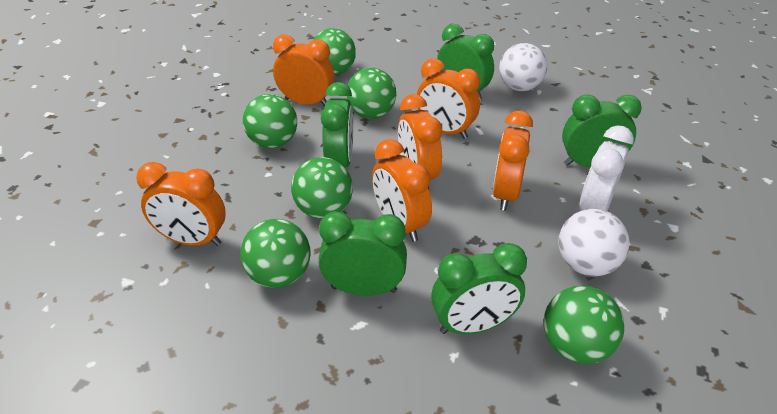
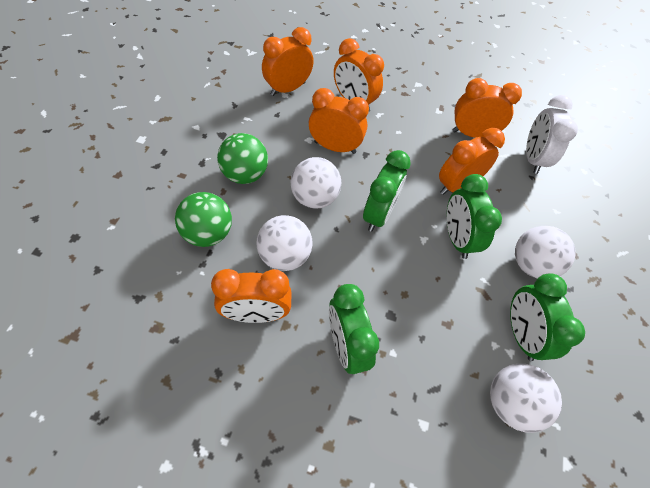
green ball: 6 -> 2
green clock: 5 -> 4
white ball: 2 -> 4

